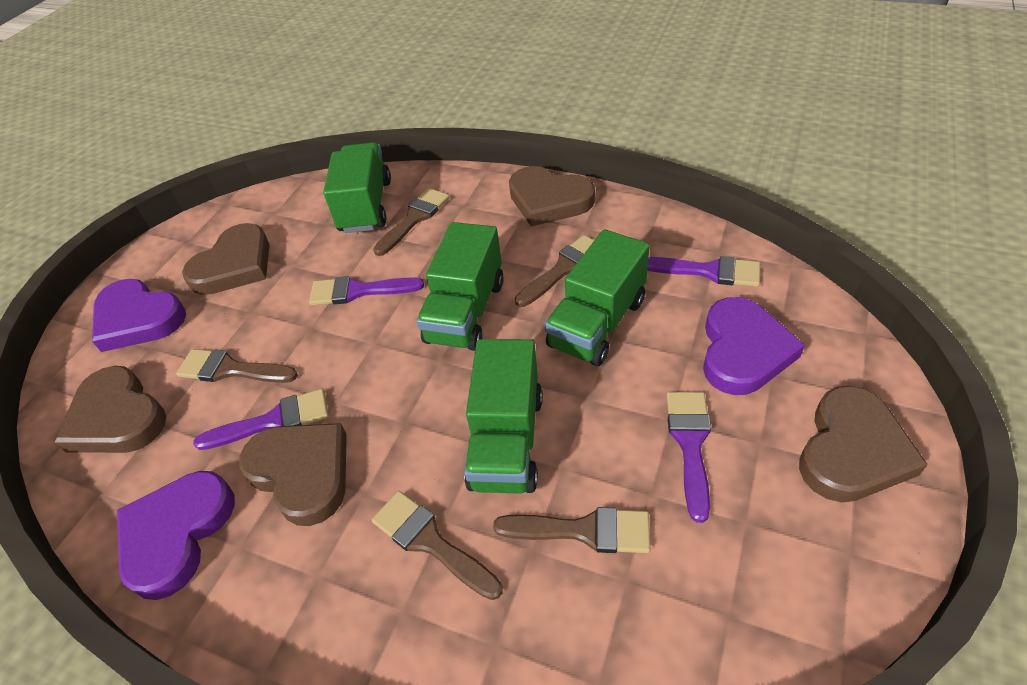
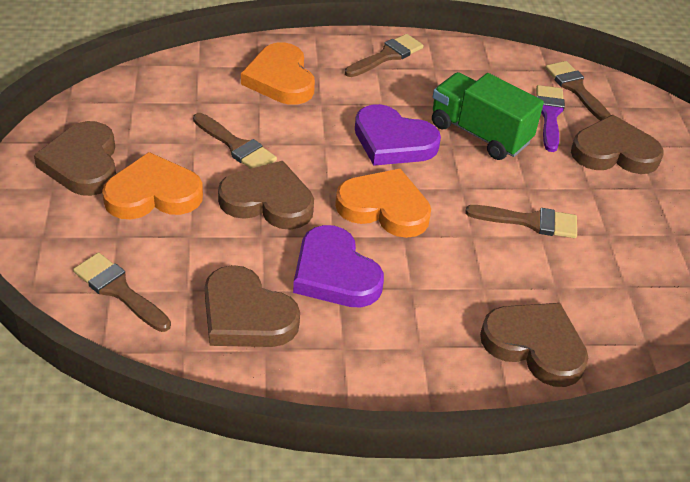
green truck: 4 -> 1
orange heart: 0 -> 3
purple brush: 4 -> 1
purple heart: 3 -> 2

